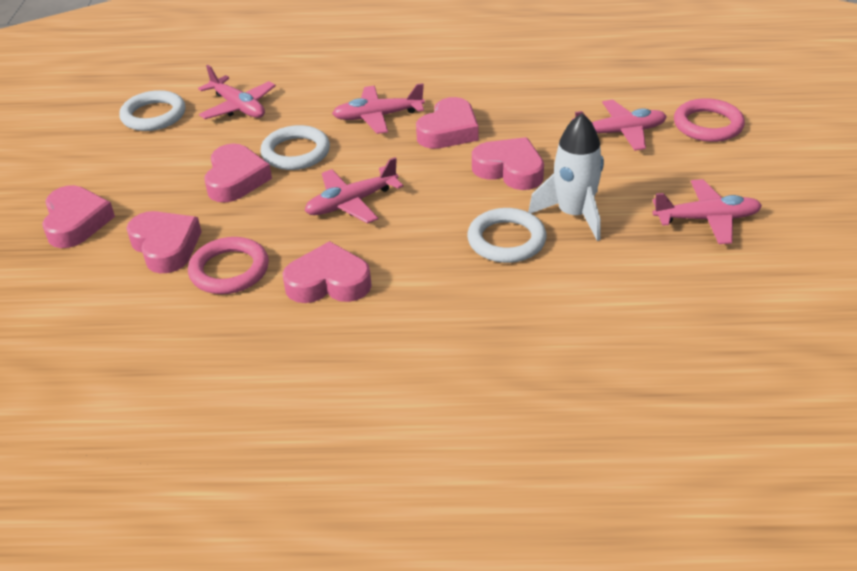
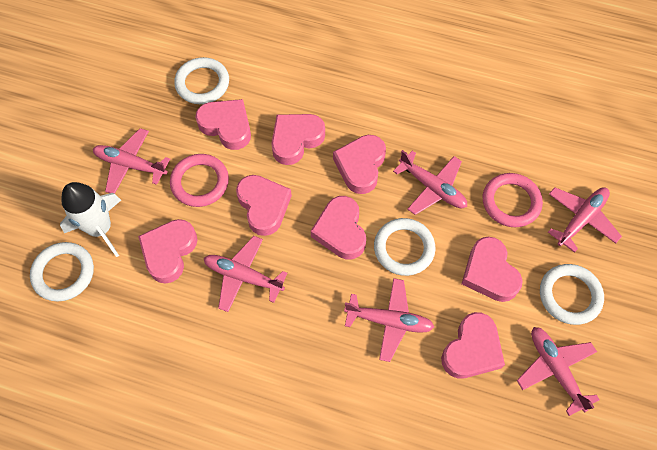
pink heart: 6 -> 8
pink plane: 5 -> 6
white ring: 3 -> 4

